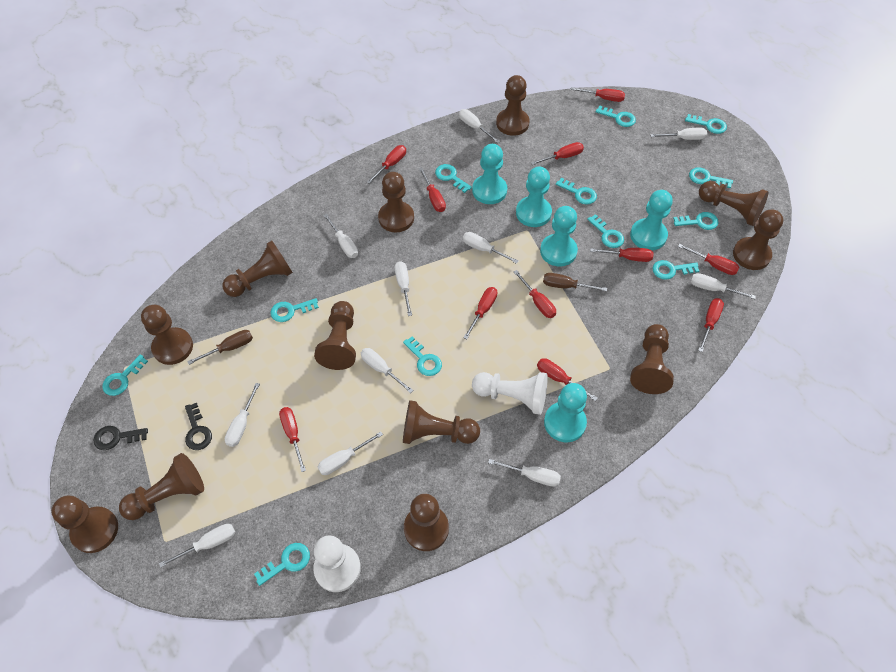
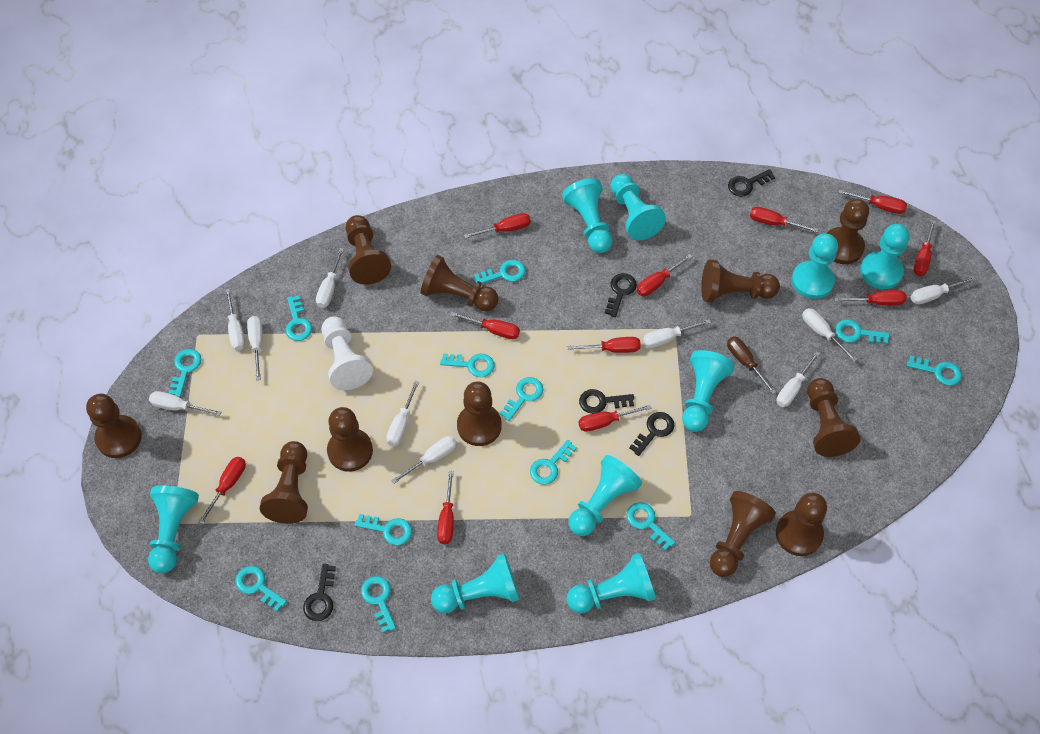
black key: 2 -> 5
brown pawn: 12 -> 11
brown screwdriver: 2 -> 1
turquoise pawn: 5 -> 9
white pawn: 2 -> 1
white screwdriver: 11 -> 10

